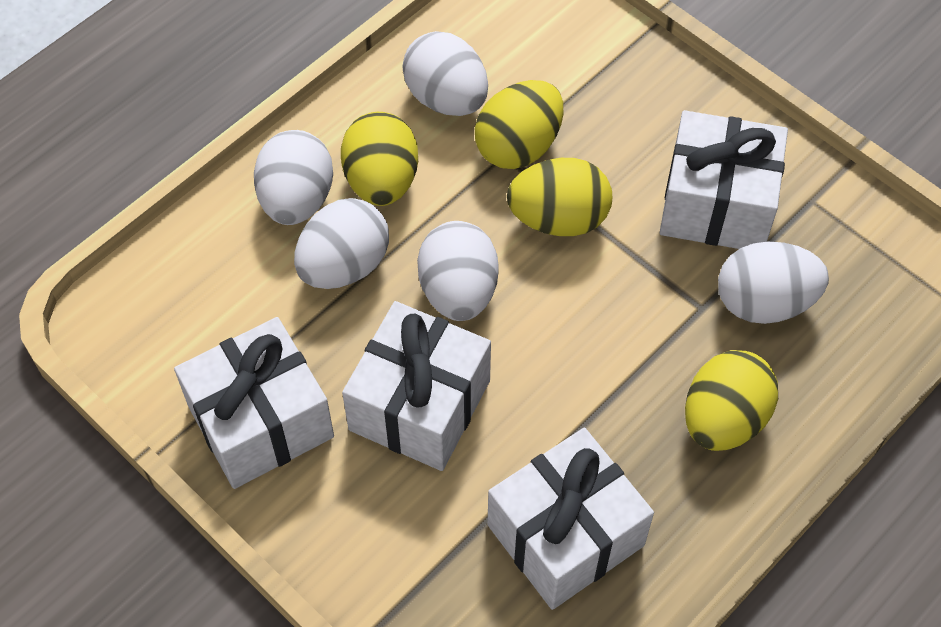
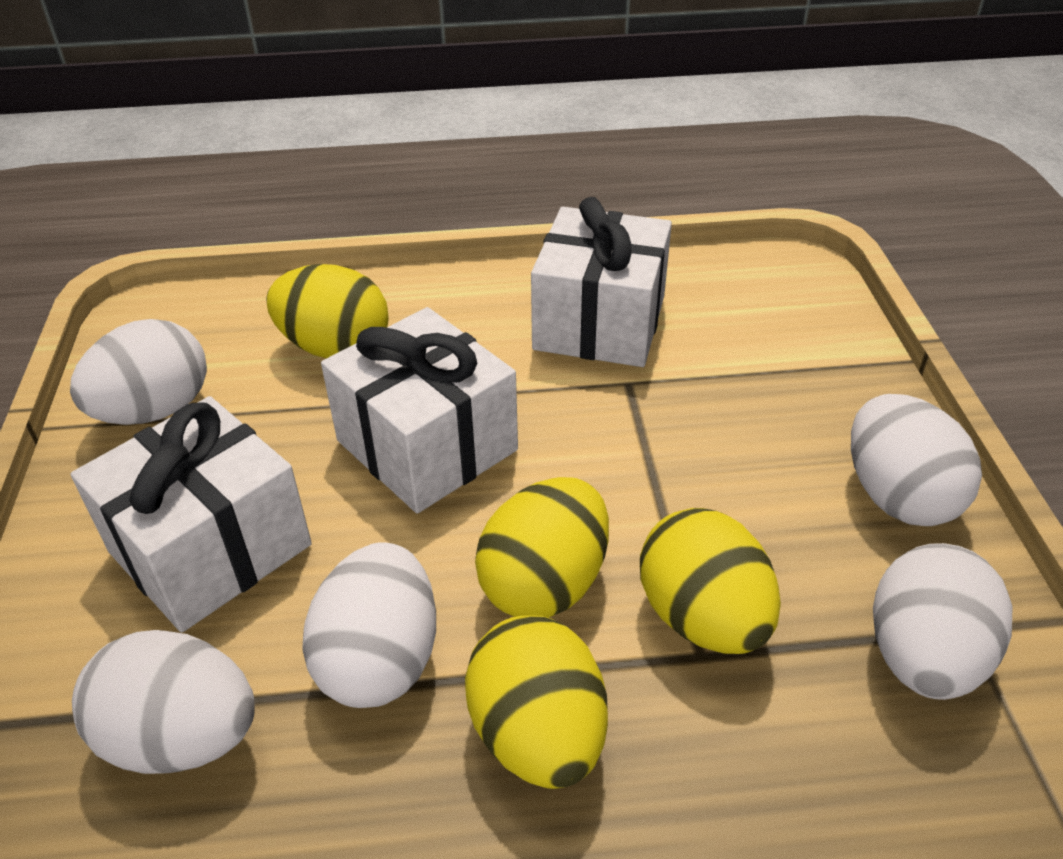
white gift: 4 -> 3

